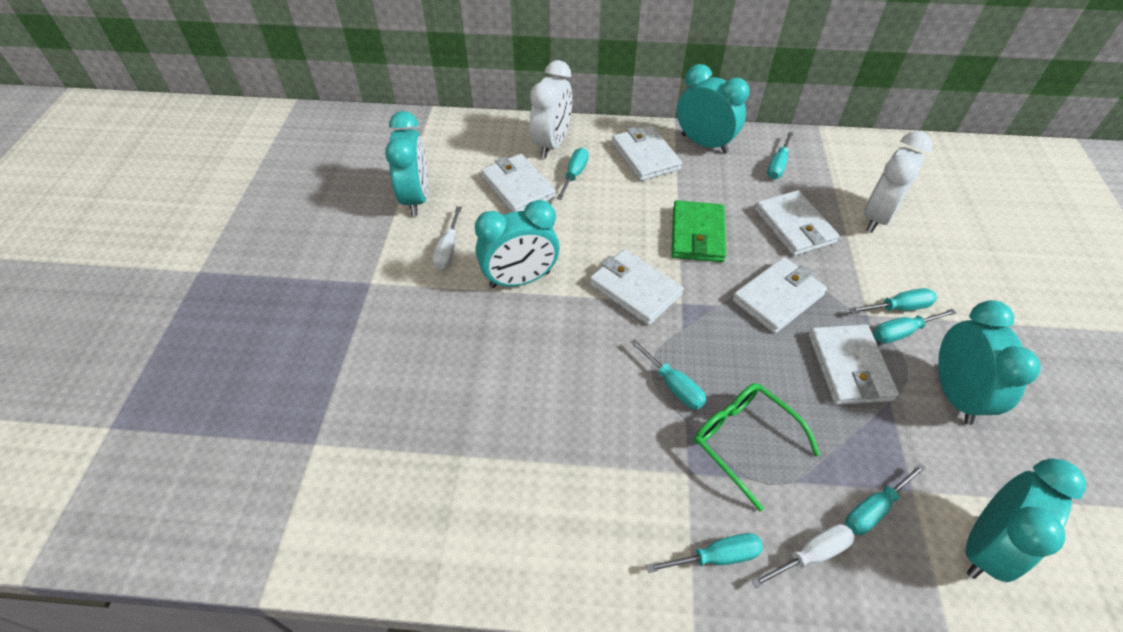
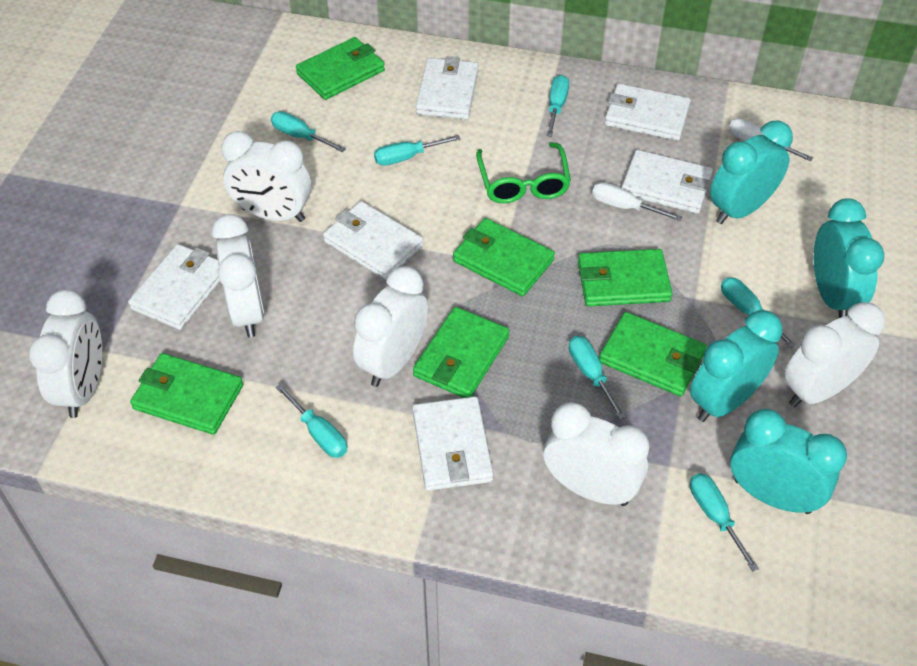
green wallet: 1 -> 6
turquoise clock: 5 -> 4
white clock: 2 -> 6

